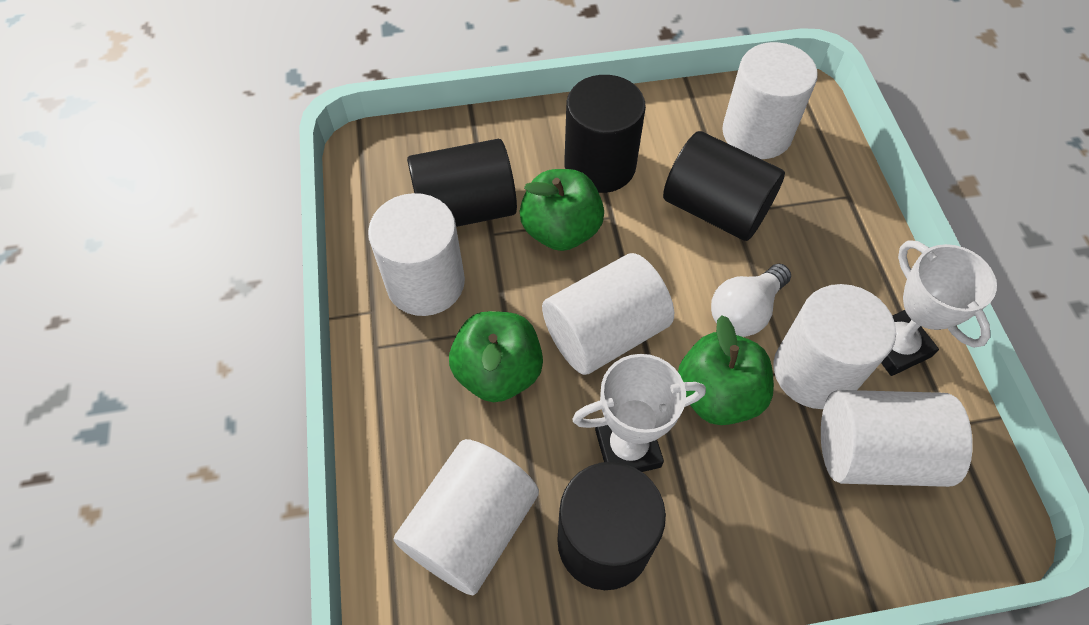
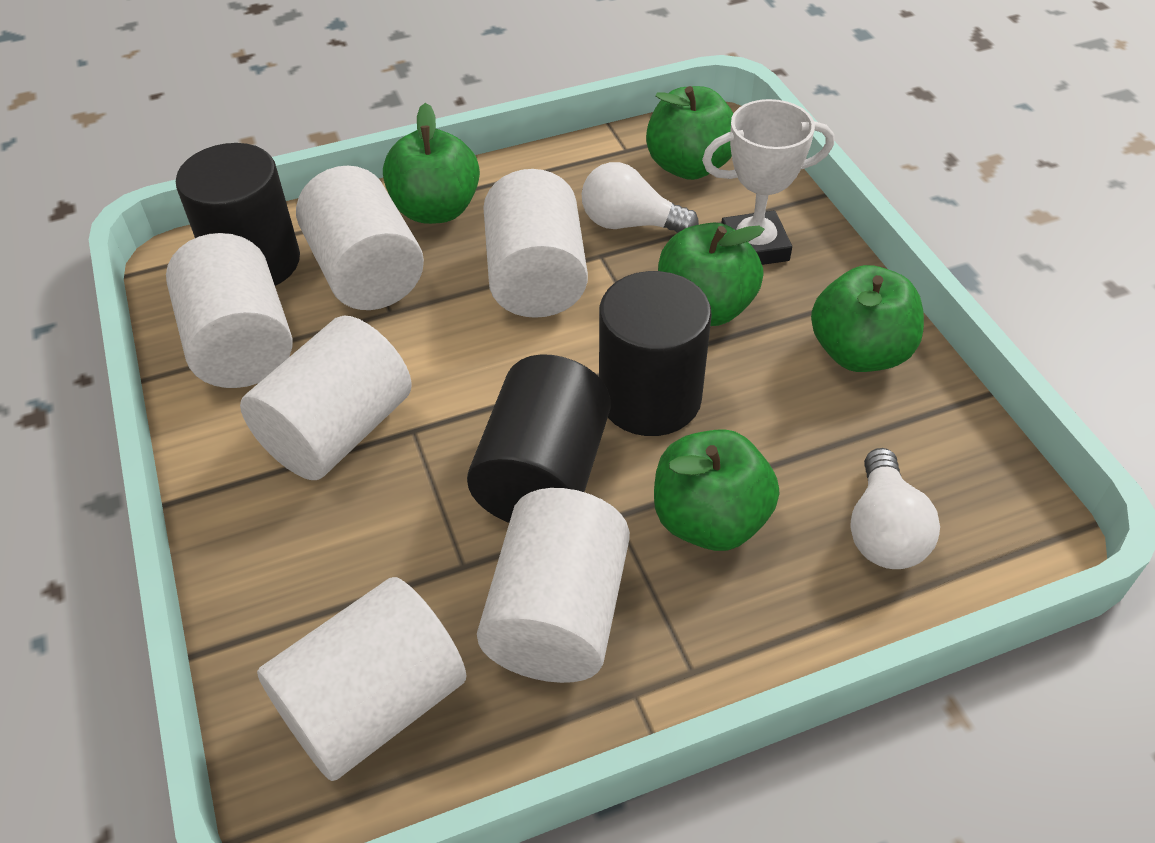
black cylinder: 4 -> 3
green apple: 3 -> 5
white light bulb: 1 -> 2
white trophy: 2 -> 1

